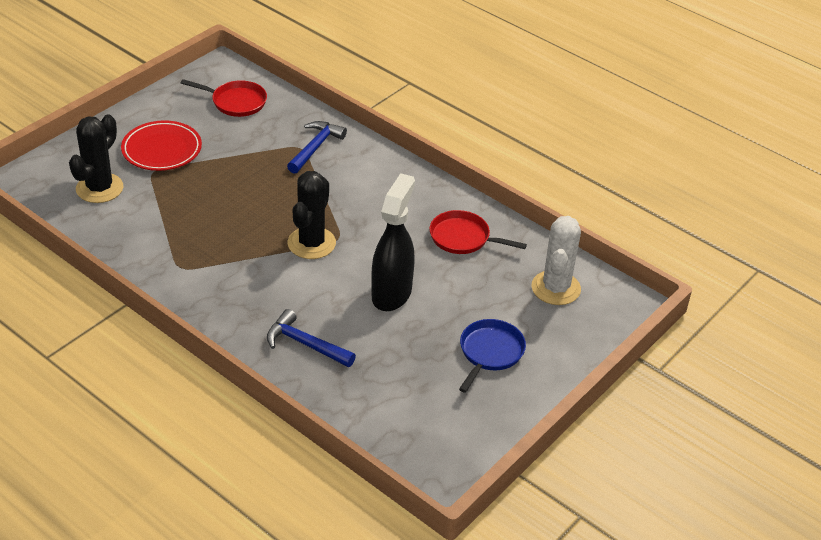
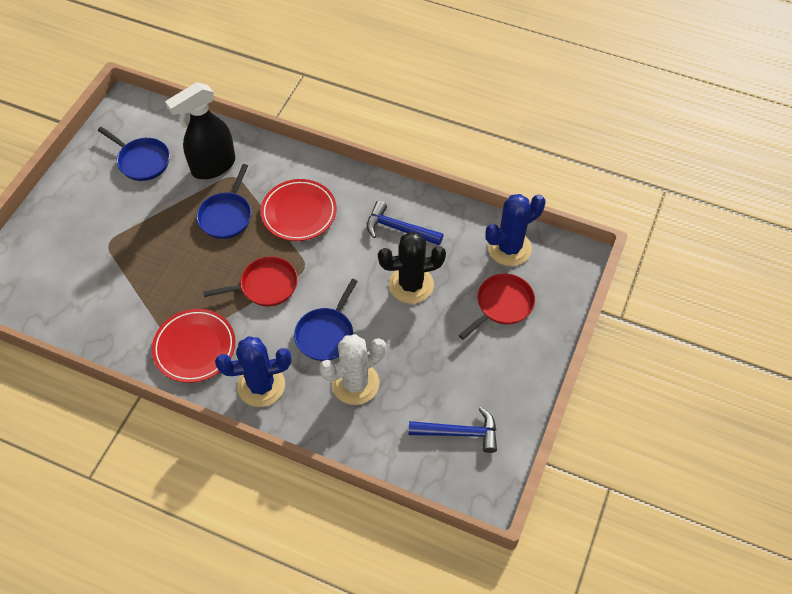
black cactus: 2 -> 1
blue cactus: 0 -> 2
blue pan: 1 -> 3
red plate: 1 -> 2

